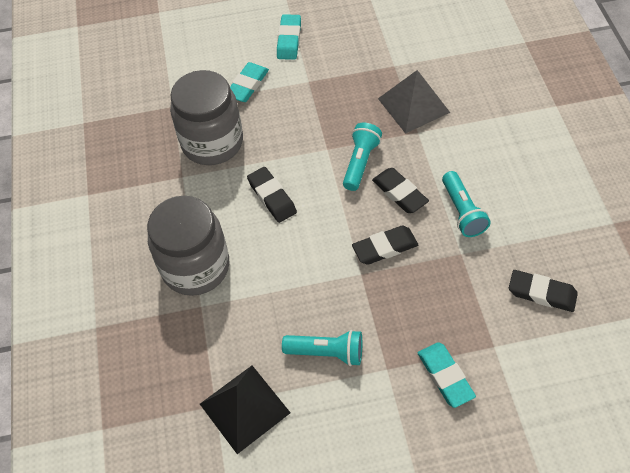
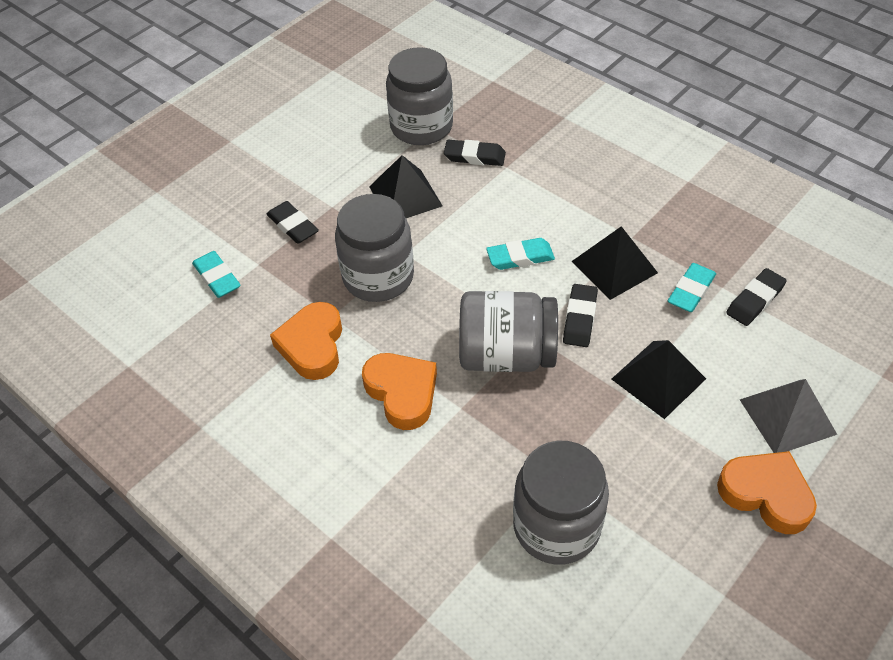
black pyramid: 1 -> 3
grey jar: 2 -> 4
orange heart: 0 -> 3
turquoise flashlight: 3 -> 0

